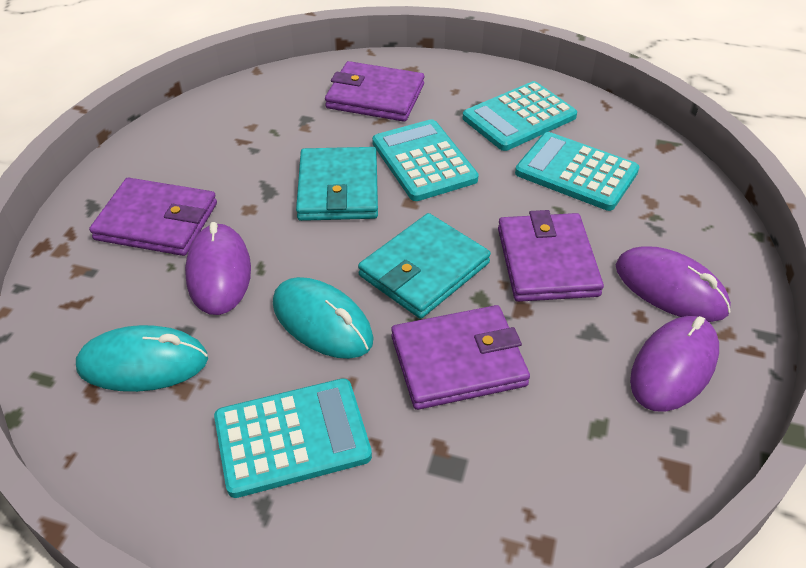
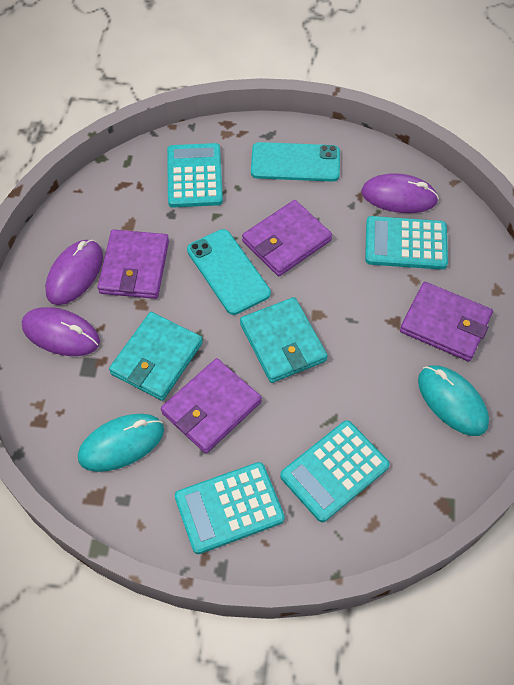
turquoise phone: 0 -> 2

